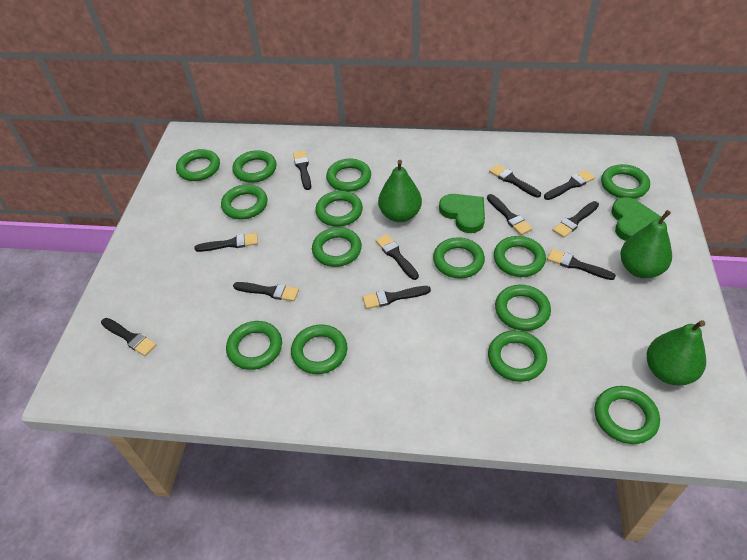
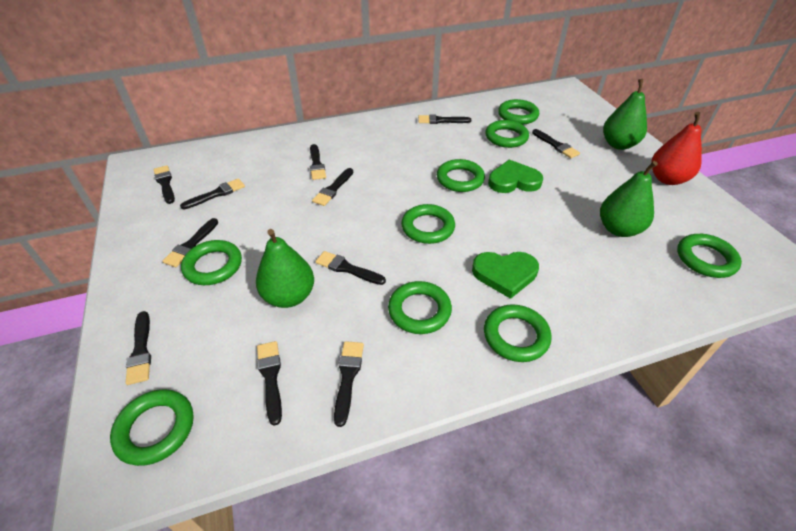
green ring: 14 -> 9
red pear: 0 -> 1

